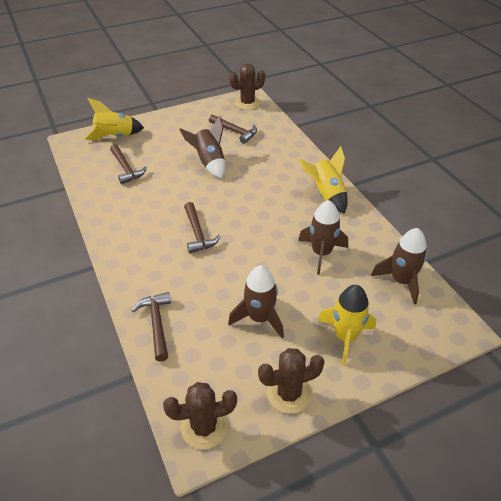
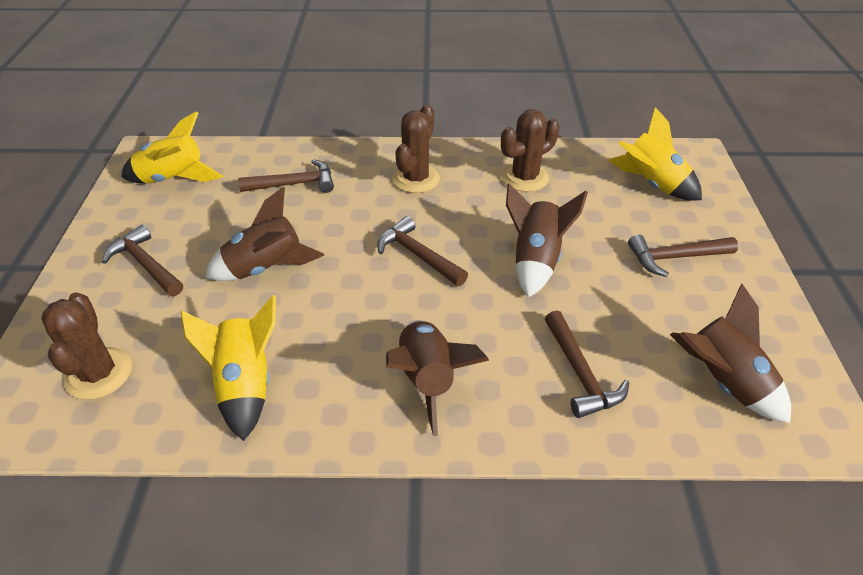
brown hammer: 4 -> 5

